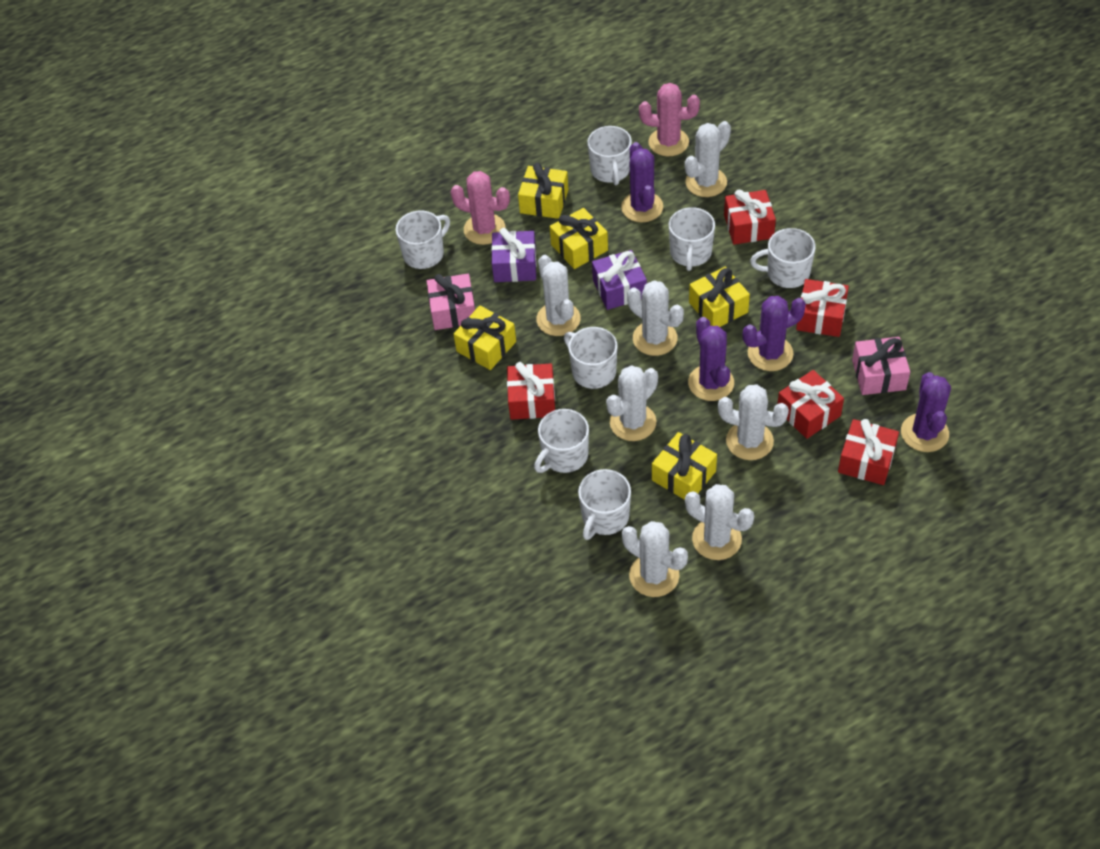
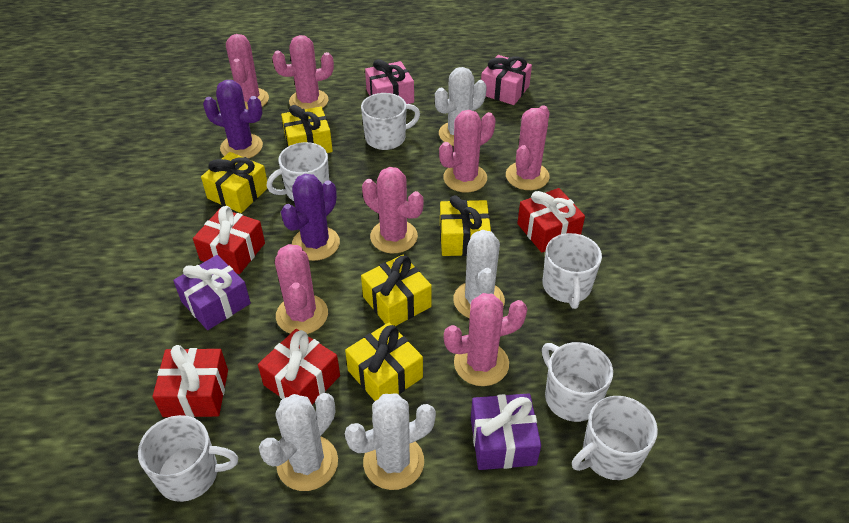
pink cactus: 2 -> 7
purple cactus: 4 -> 2
red gift: 5 -> 4
white cactus: 7 -> 4
white mug: 7 -> 6

